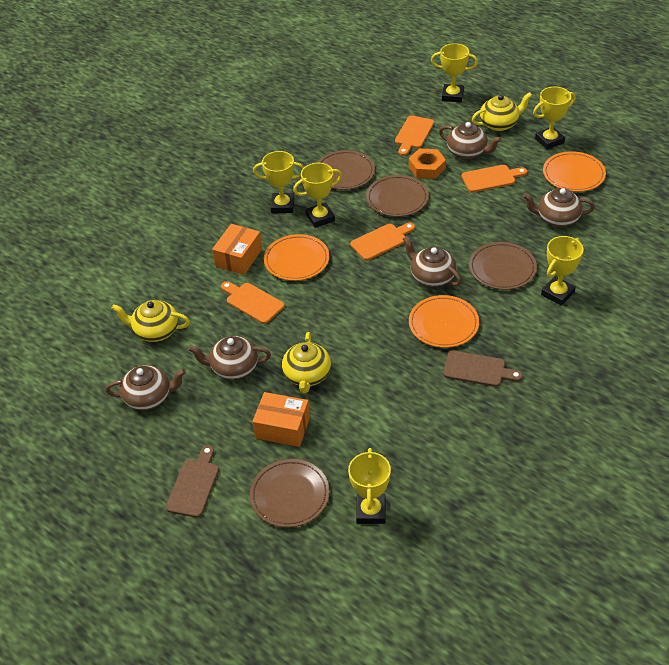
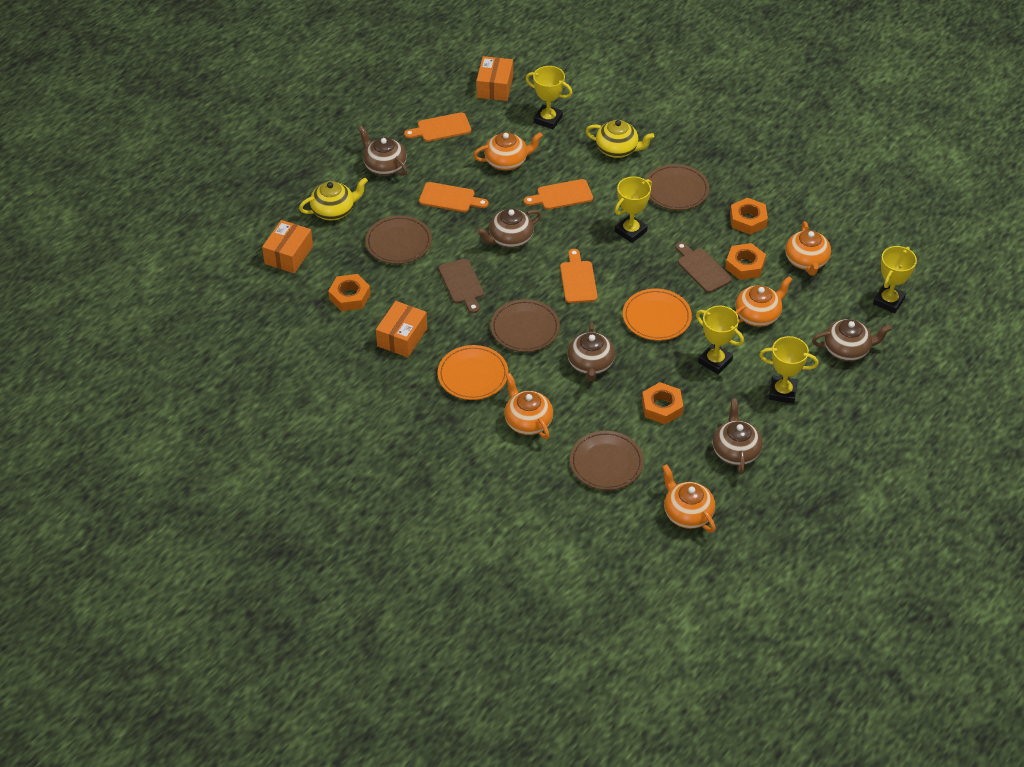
orange box: 2 -> 3
orange nut: 1 -> 4
orange plate: 3 -> 2
orange teapot: 0 -> 5
yellow teapot: 3 -> 2
yellow trophy: 6 -> 5

